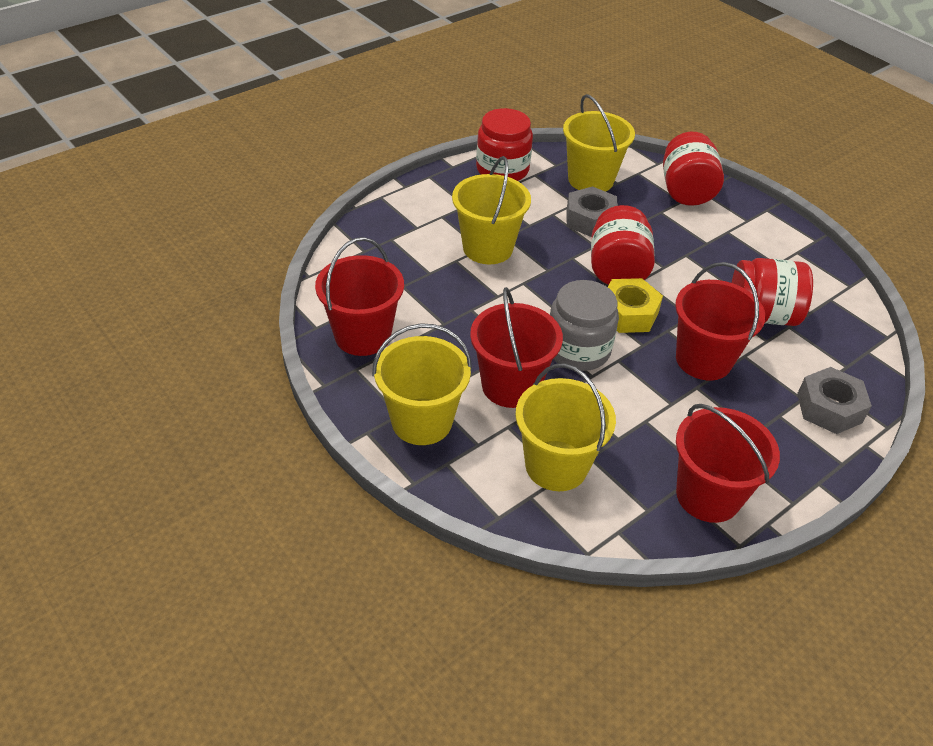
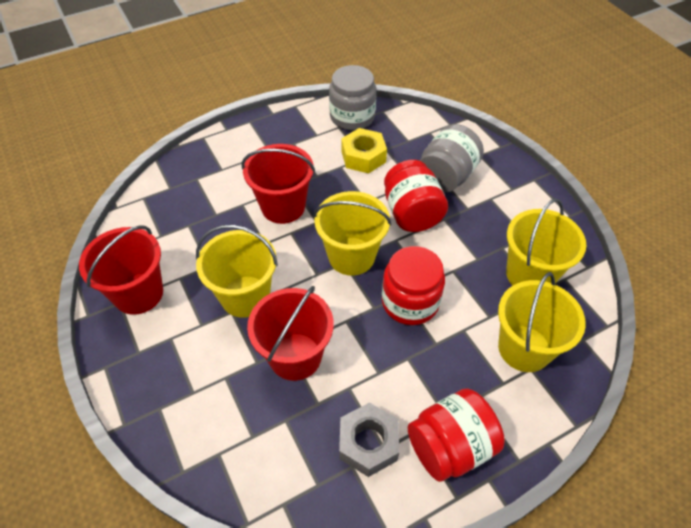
grey jar: 1 -> 2
grey nut: 2 -> 1
red bucket: 4 -> 3
red jar: 4 -> 3

